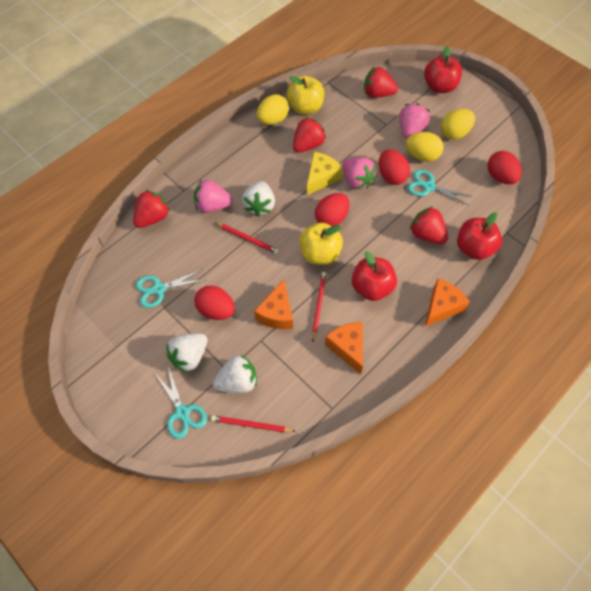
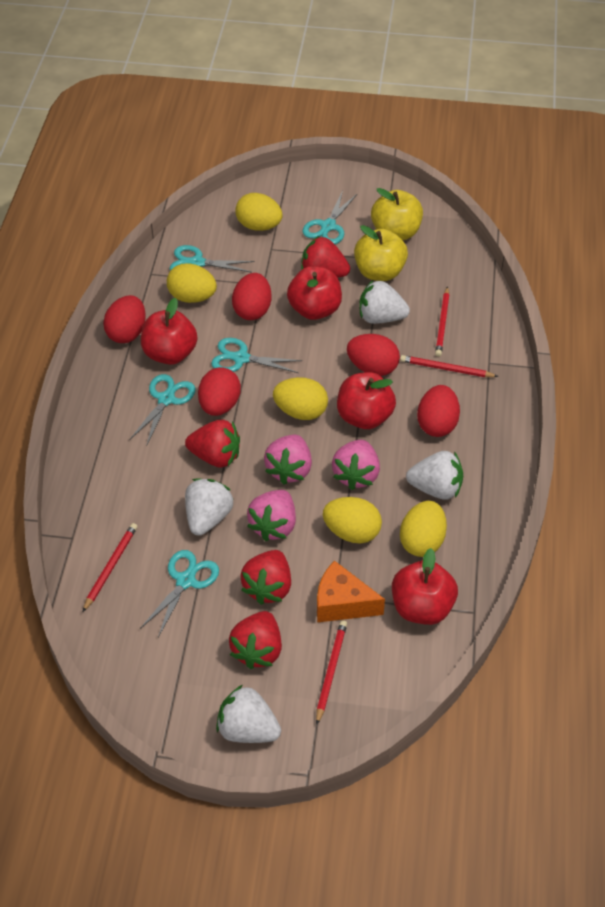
orange cheese: 3 -> 1
red apple: 3 -> 4
red egg: 4 -> 5
red pencil: 3 -> 4
turquoise scissors: 3 -> 5
white strawberry: 3 -> 4
yellow cheese: 1 -> 0
yellow egg: 3 -> 5

